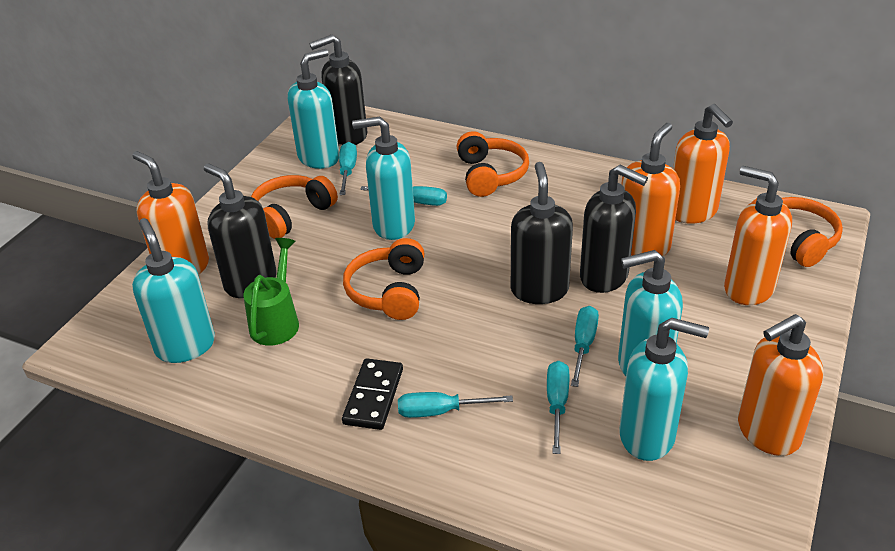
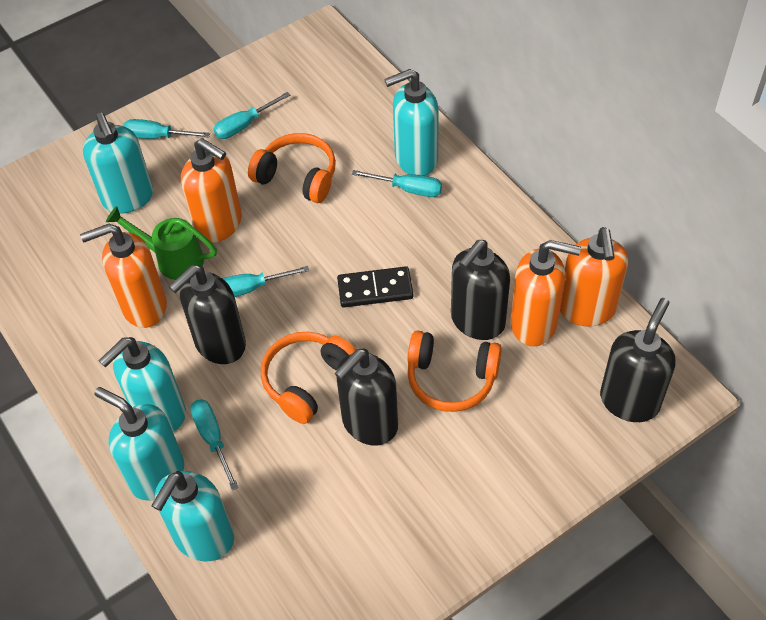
orange headphones: 4 -> 3
orange soap dispenser: 5 -> 4

